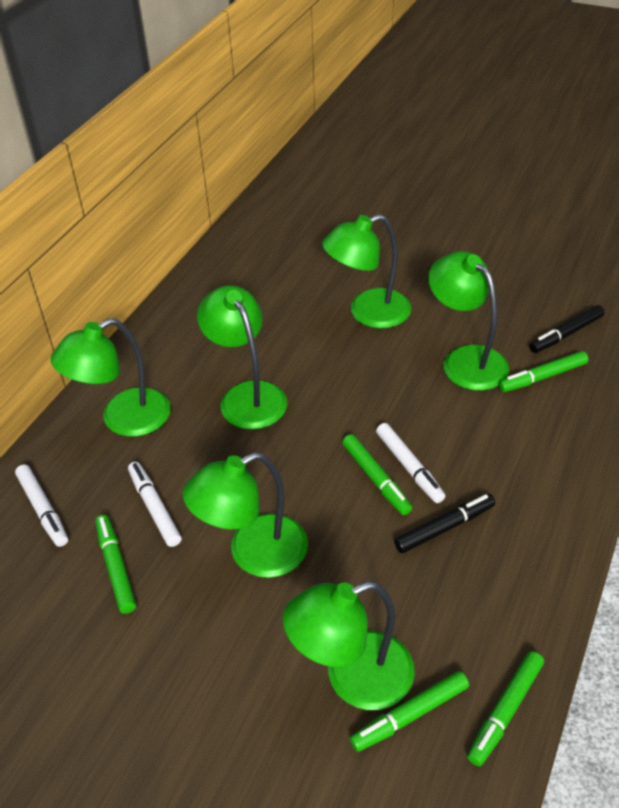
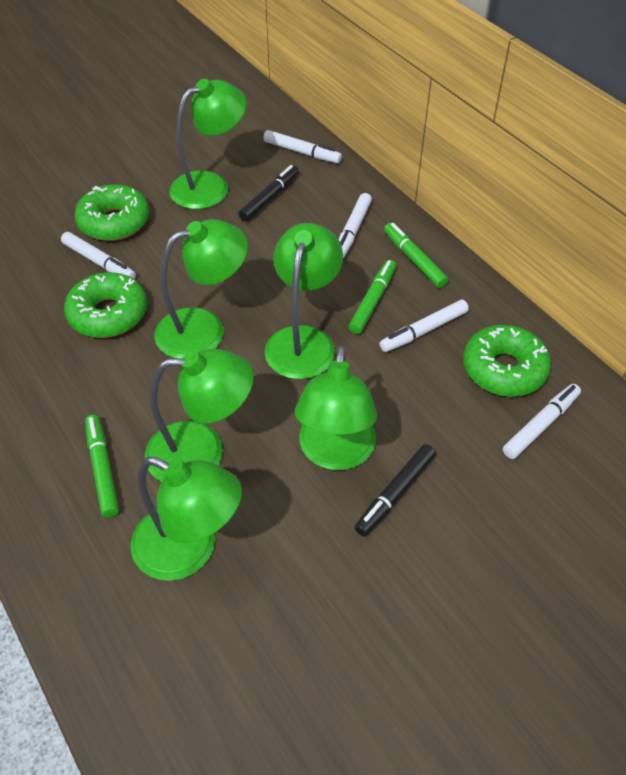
green donut: 0 -> 3
green marker: 5 -> 3
white marker: 3 -> 5

